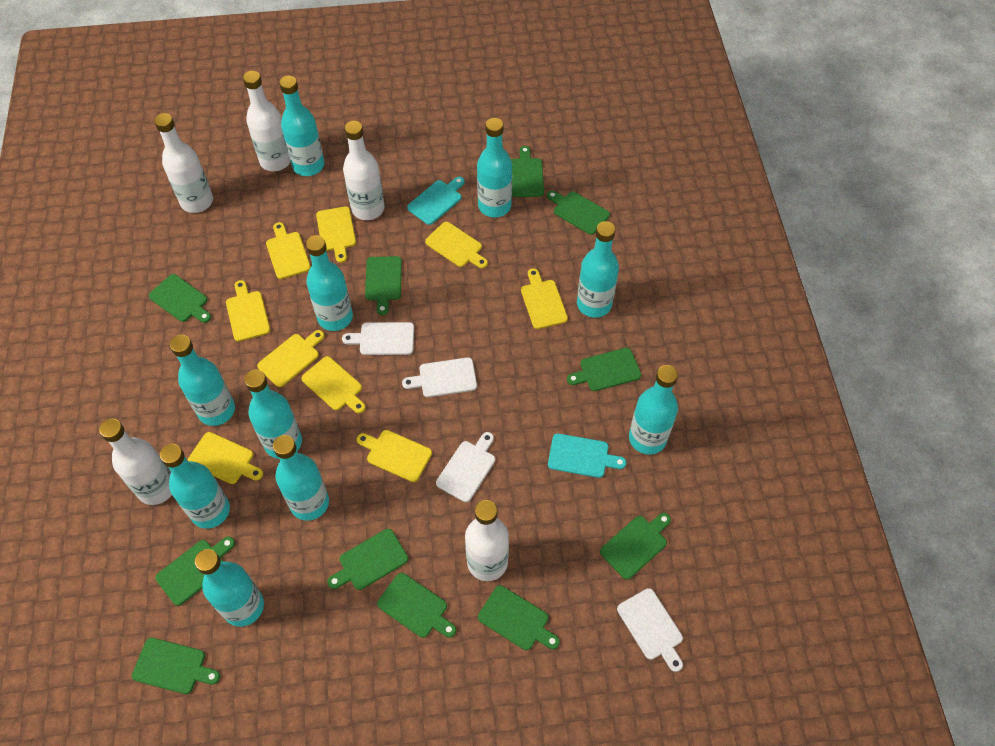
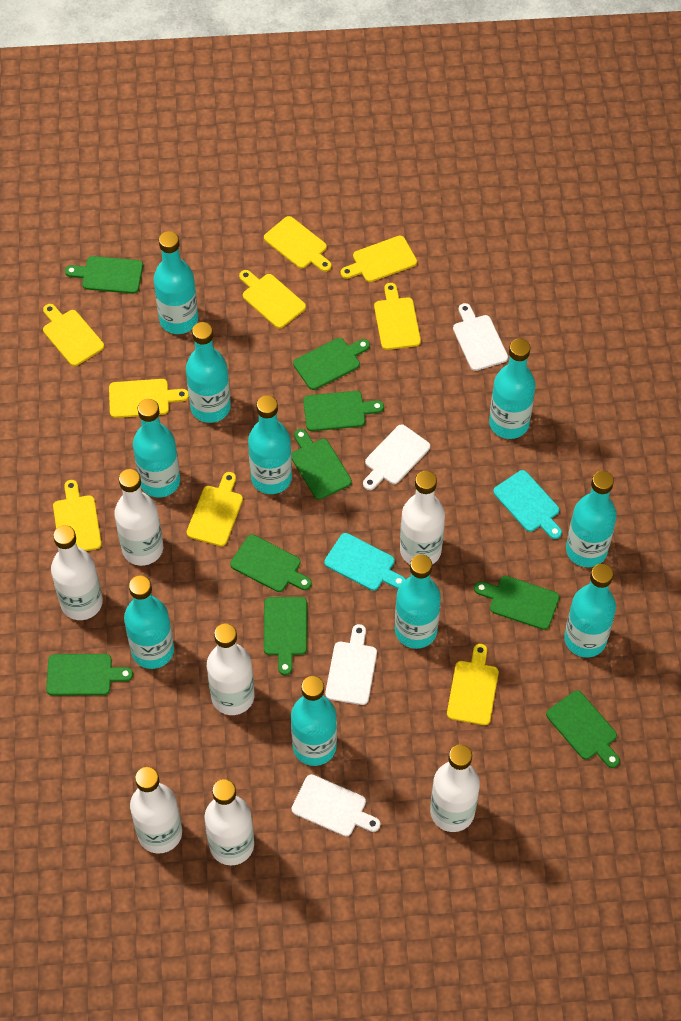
green cutting board: 11 -> 9
white bottle: 5 -> 7

